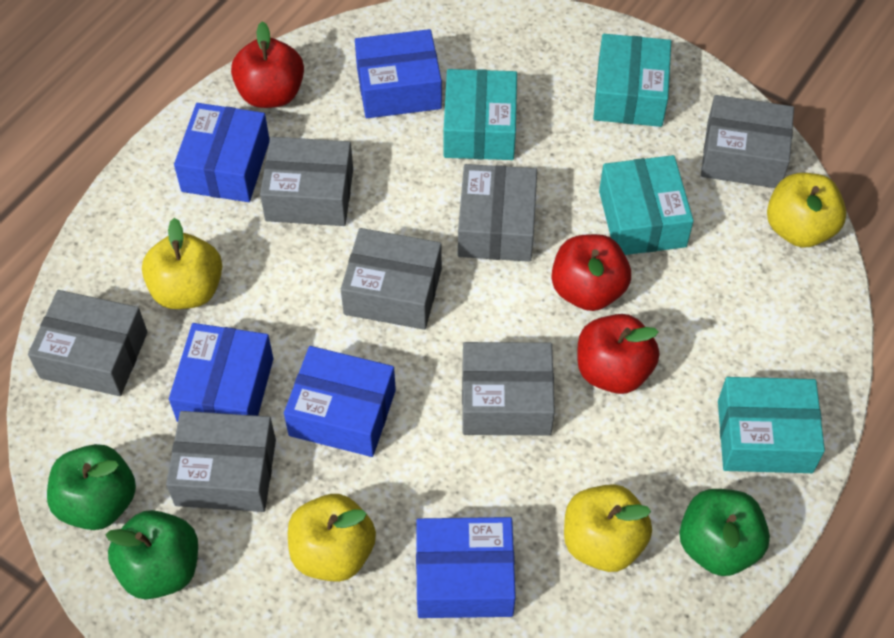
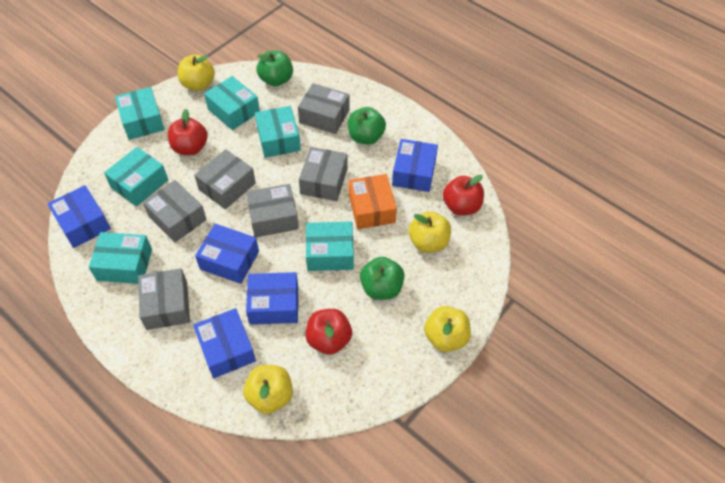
grey box: 7 -> 6
orange box: 0 -> 1
turquoise box: 4 -> 6

